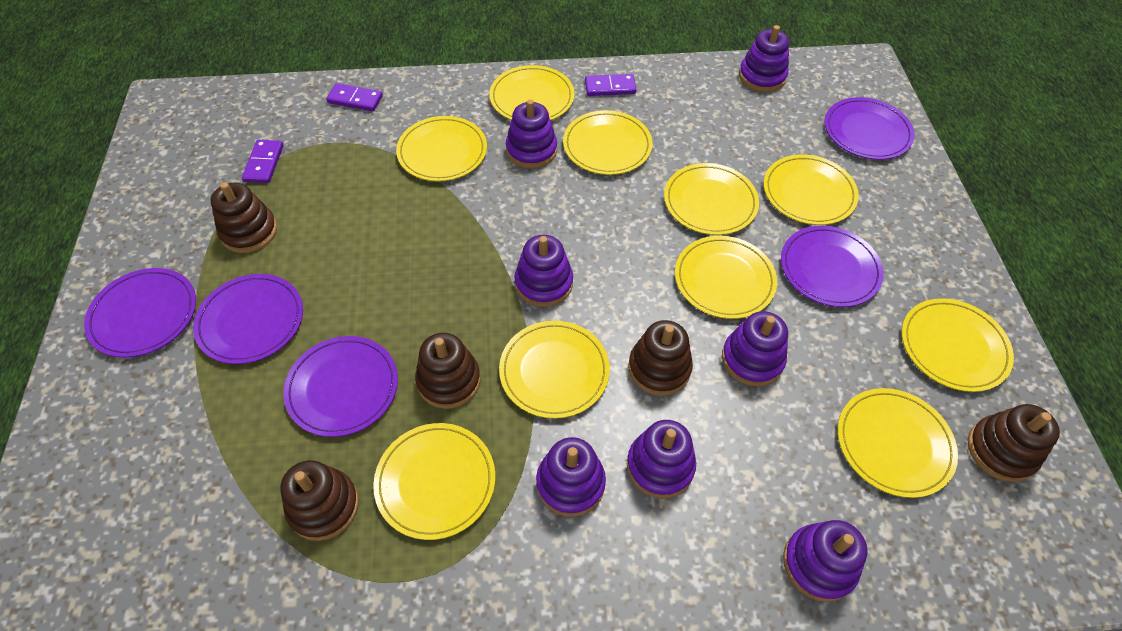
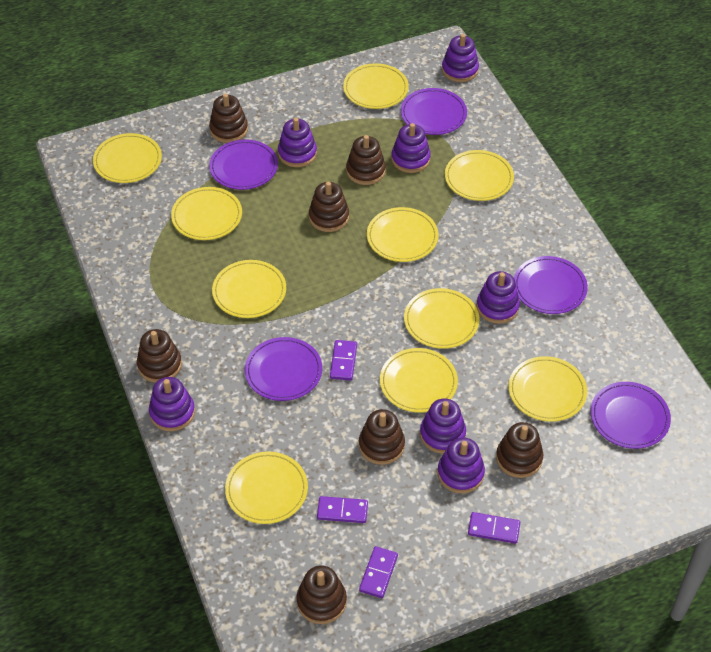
brown stacking toy: 5 -> 7
purple domino: 3 -> 4

